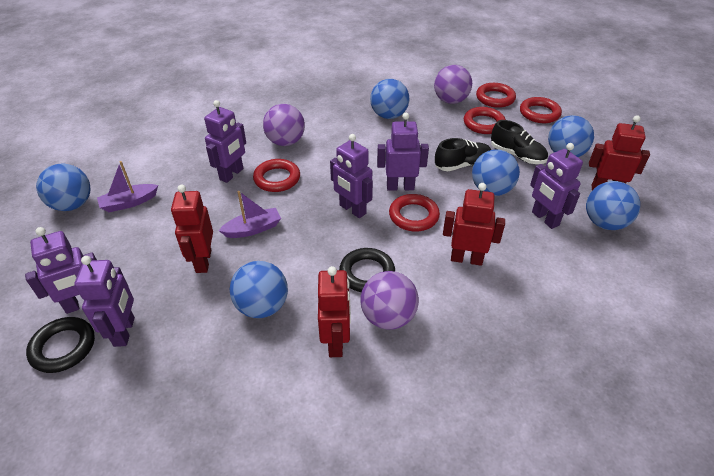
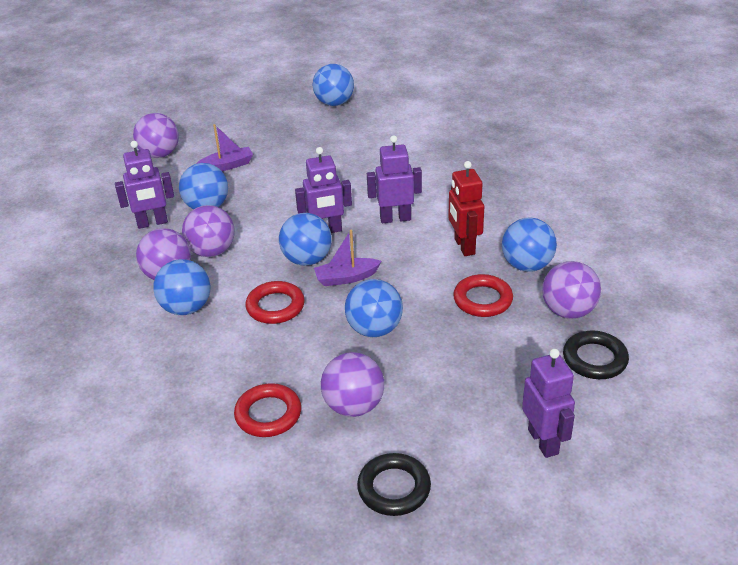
black shoe: 2 -> 0
purple ball: 3 -> 5
purple robot: 6 -> 4
red ring: 5 -> 3
red robot: 4 -> 1

